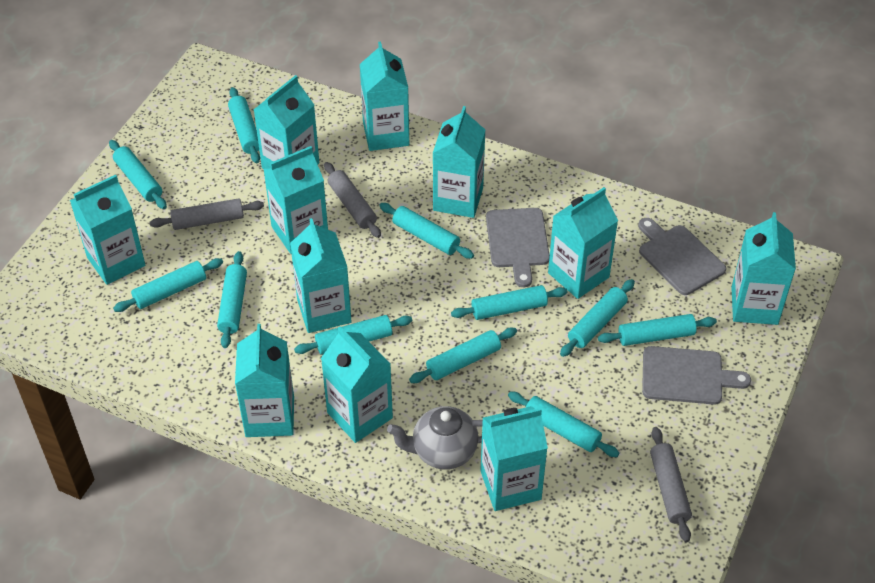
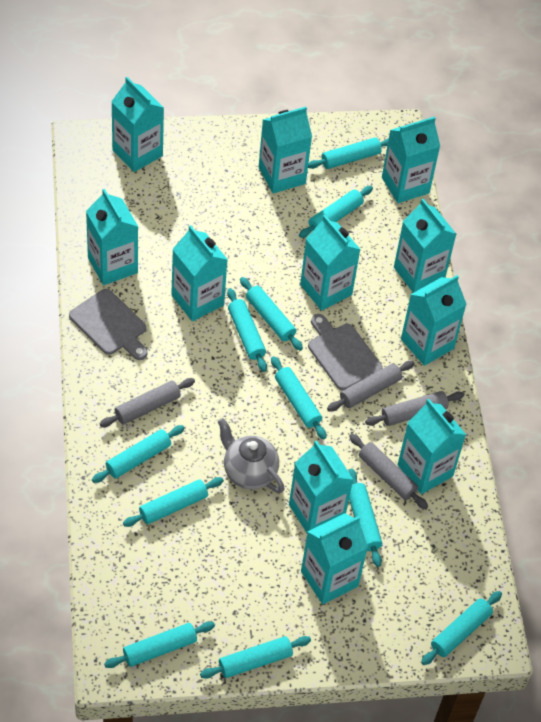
grey cutting board: 3 -> 2
grey rolling pin: 3 -> 4

